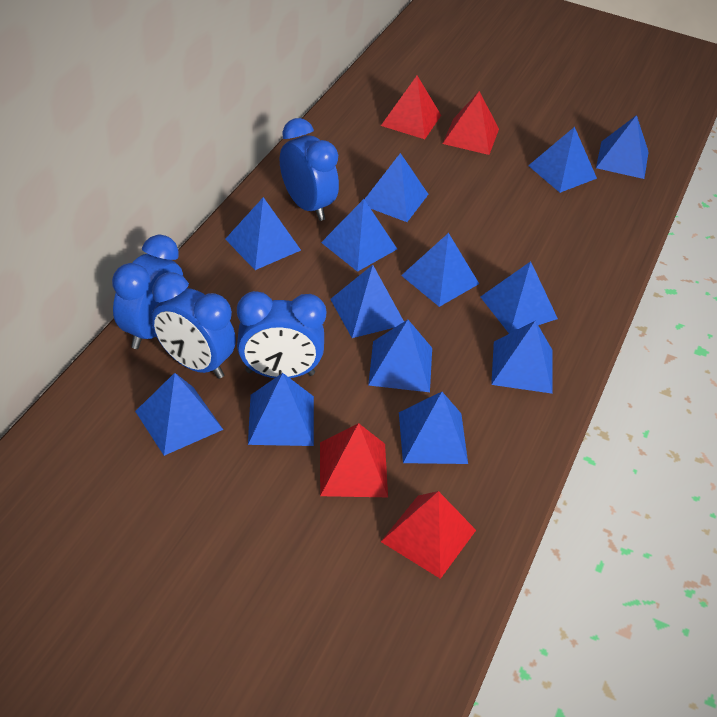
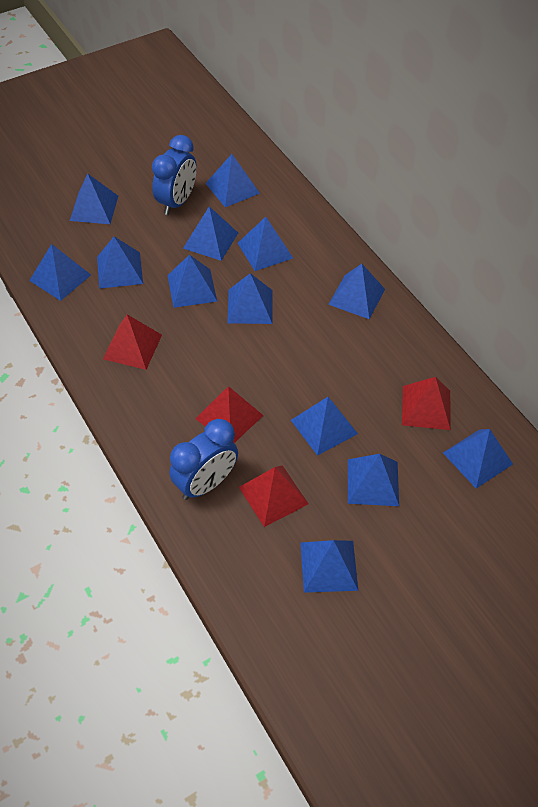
blue clock: 4 -> 2

